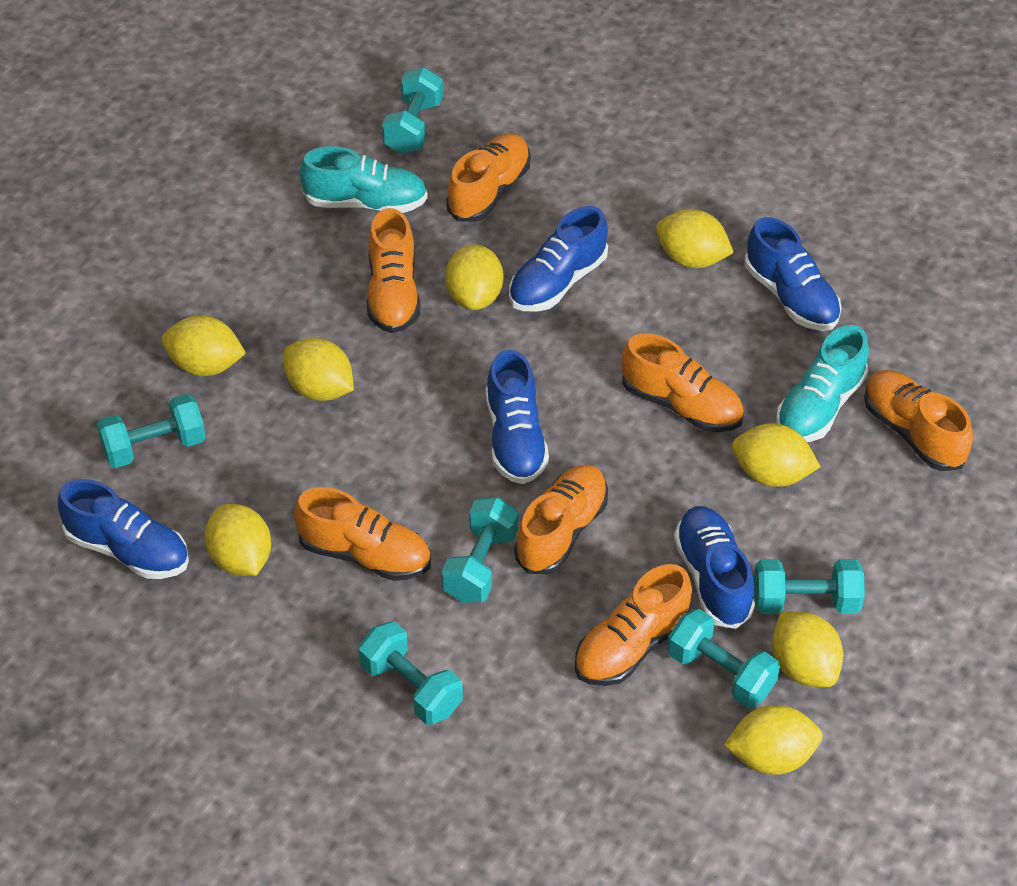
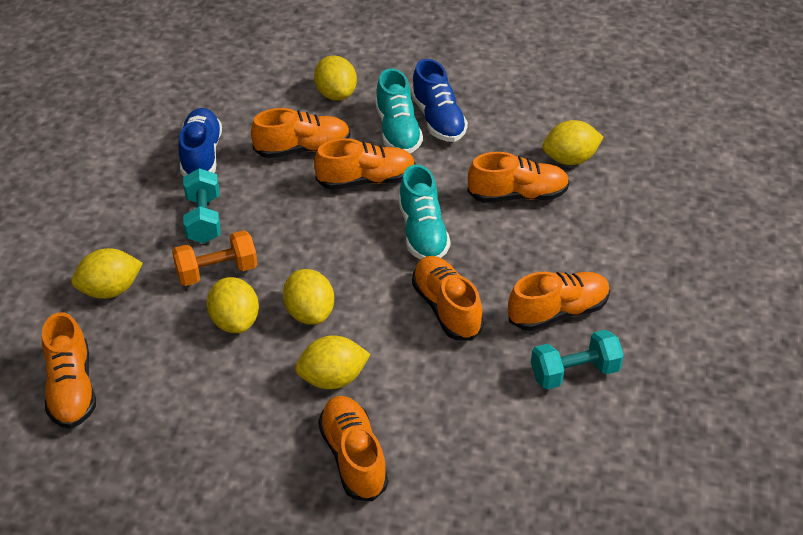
blue shoe: 5 -> 2
orange dumbbell: 0 -> 1
turquoise dumbbell: 6 -> 2
yellow lemon: 8 -> 6

